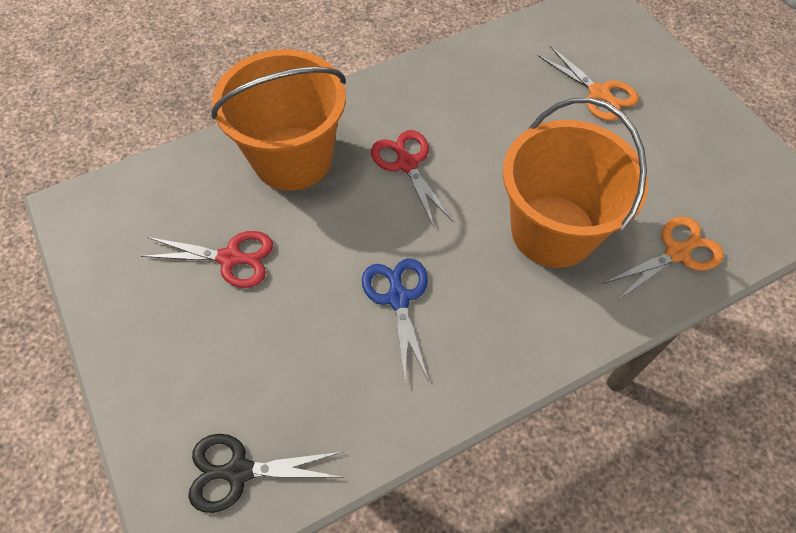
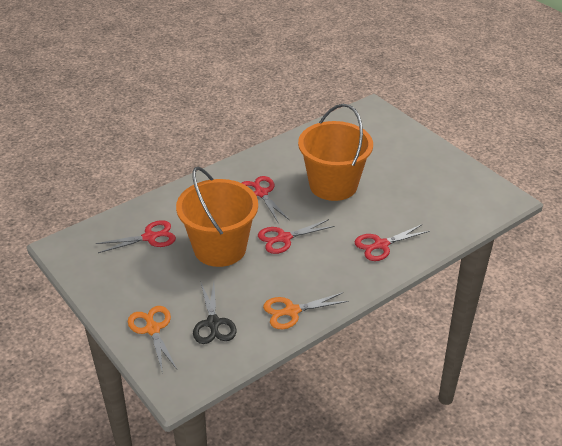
blue scissors: 1 -> 0
red scissors: 2 -> 4

